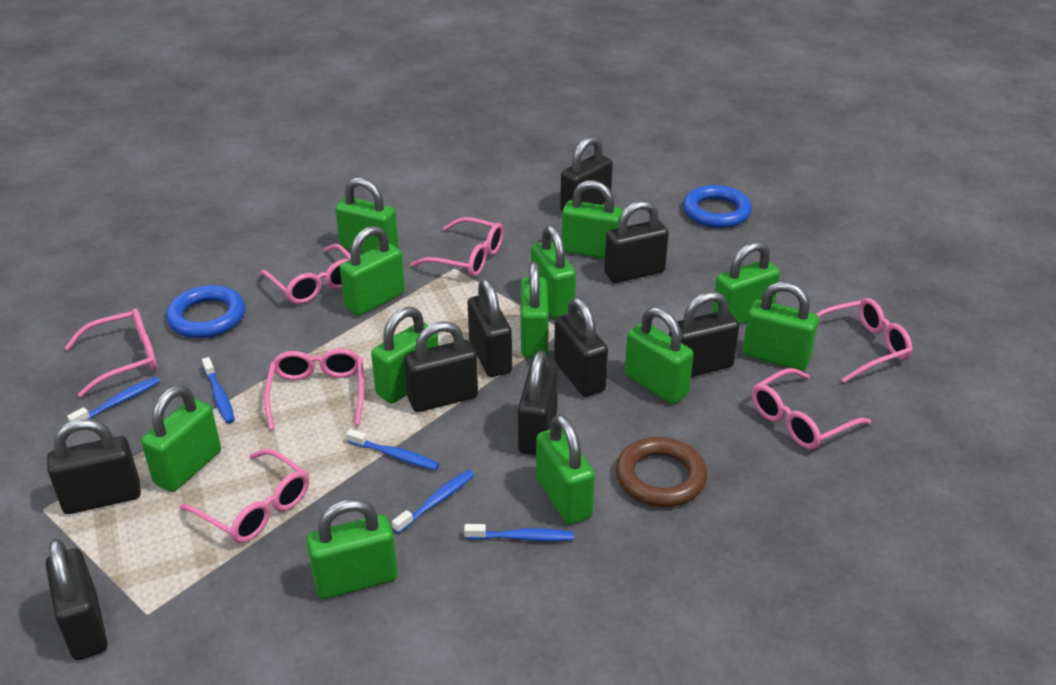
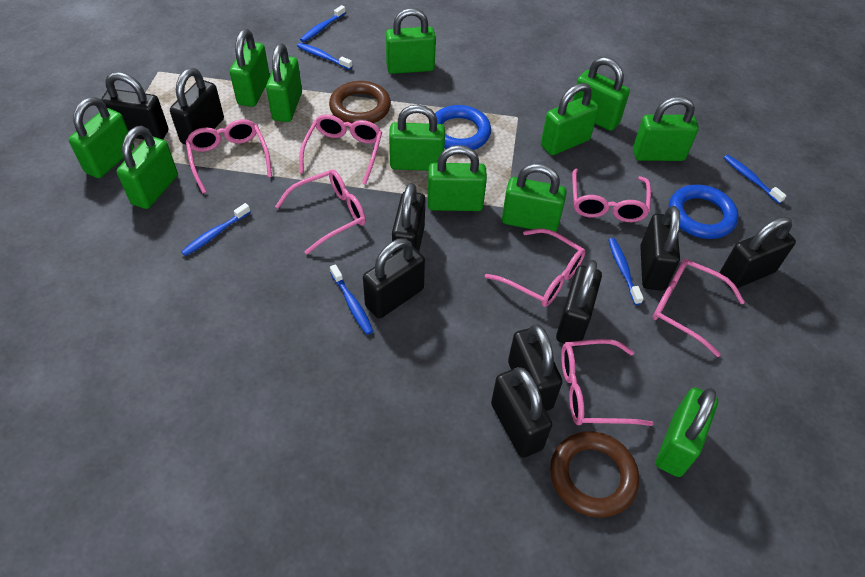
blue toothbrush: 5 -> 6
brown ring: 1 -> 2

